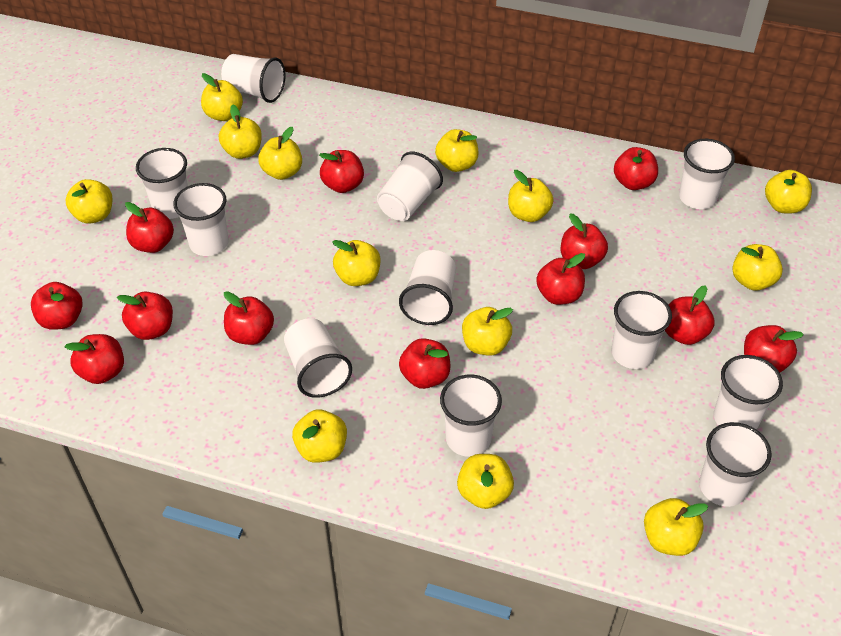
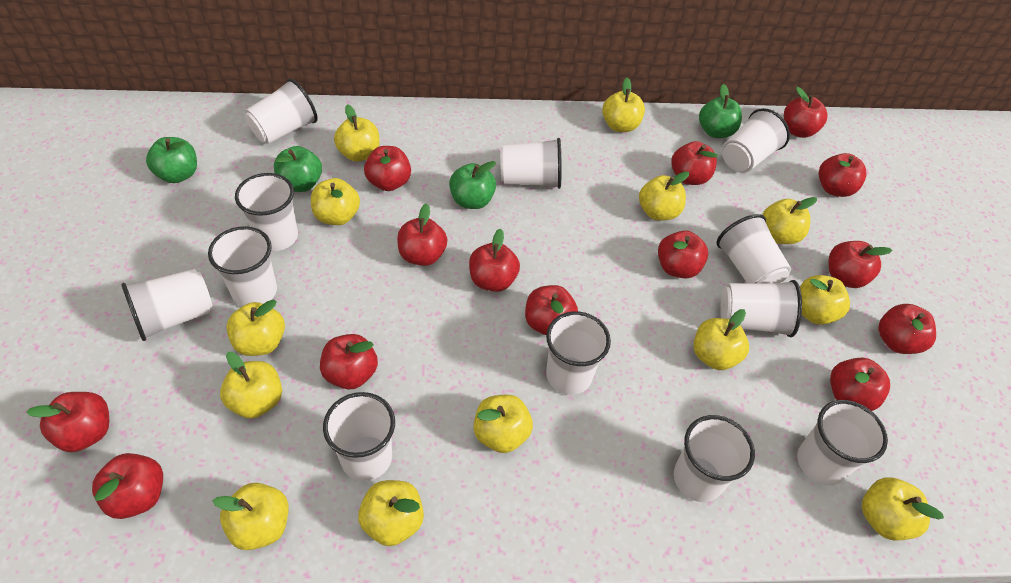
green apple: 0 -> 4
red apple: 12 -> 14
white cup: 11 -> 12

